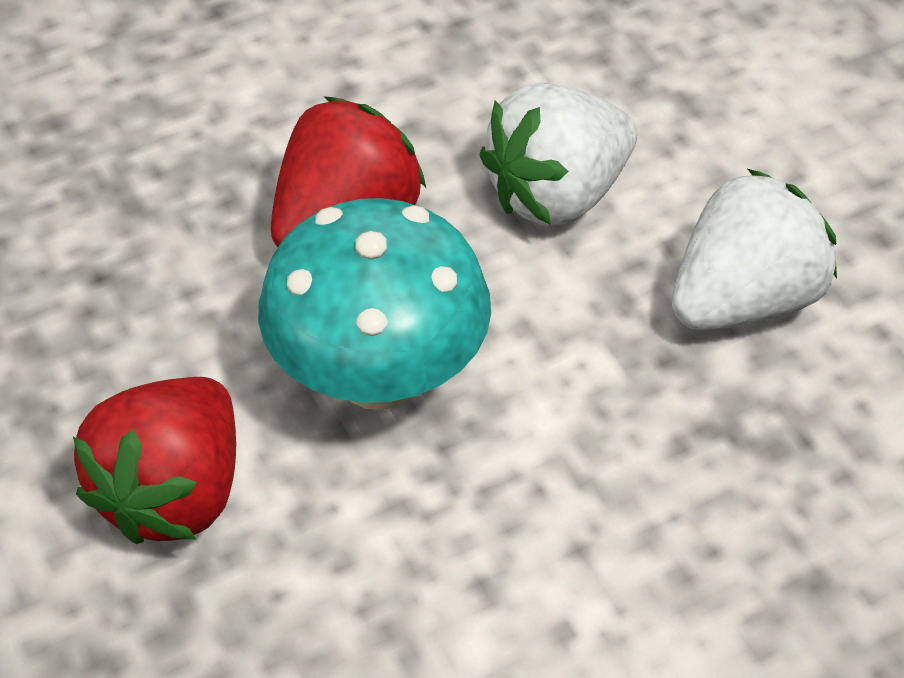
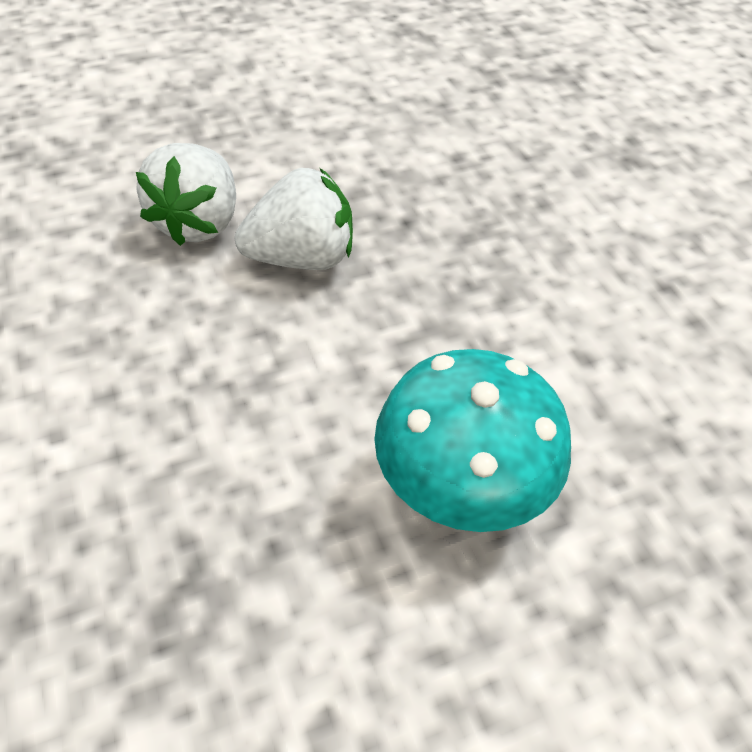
red strawberry: 2 -> 0

